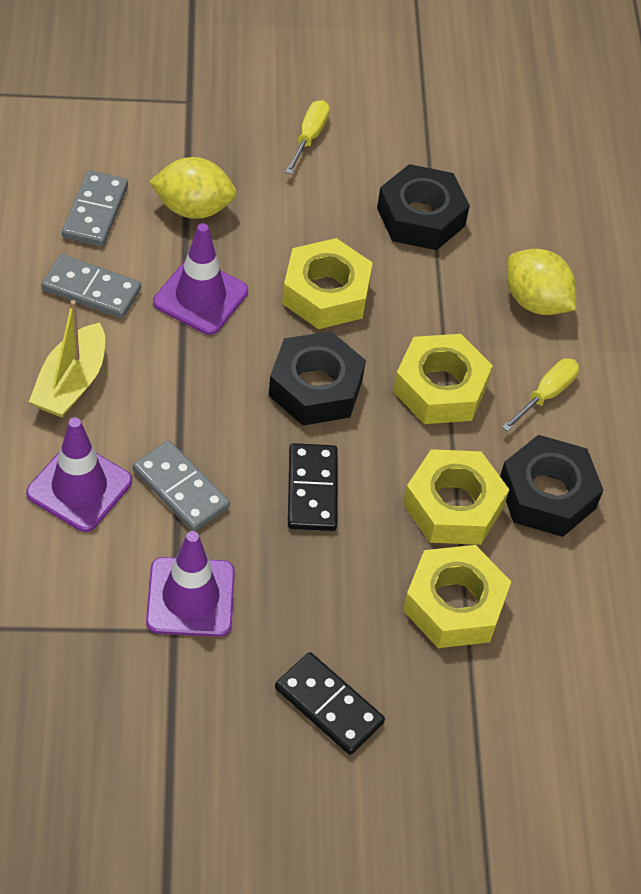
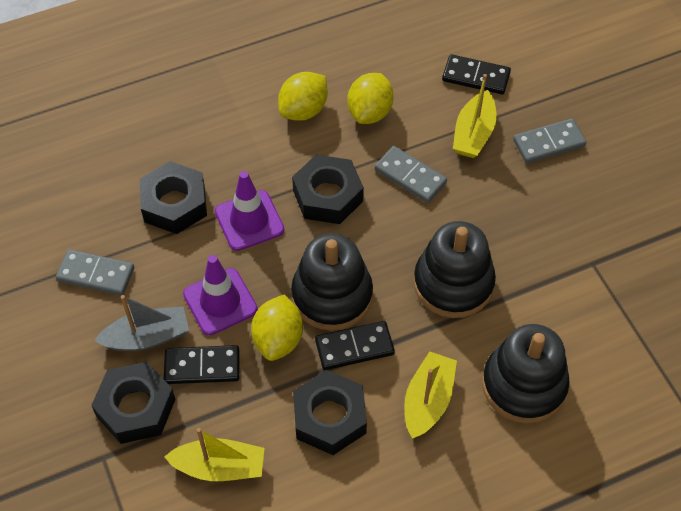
black domino: 2 -> 3
black nut: 3 -> 4
black stacking toy: 0 -> 3
grey boat: 0 -> 1
purple traffic cone: 3 -> 2
yellow boat: 1 -> 3
yellow lemon: 2 -> 3
yellow nut: 4 -> 0
yellow screwdriver: 2 -> 0

